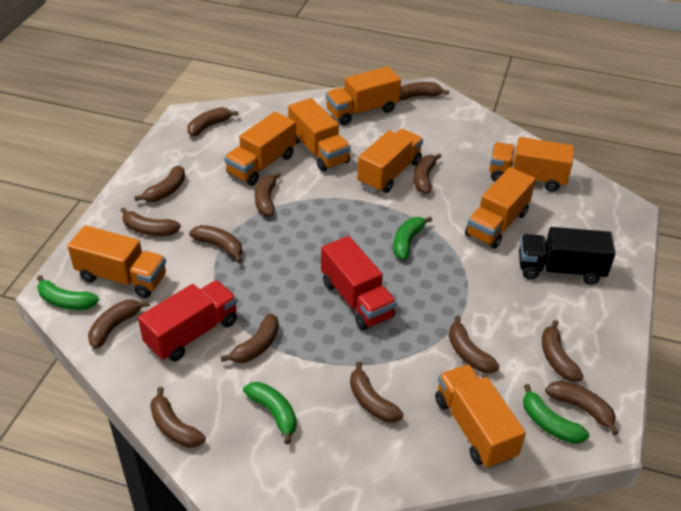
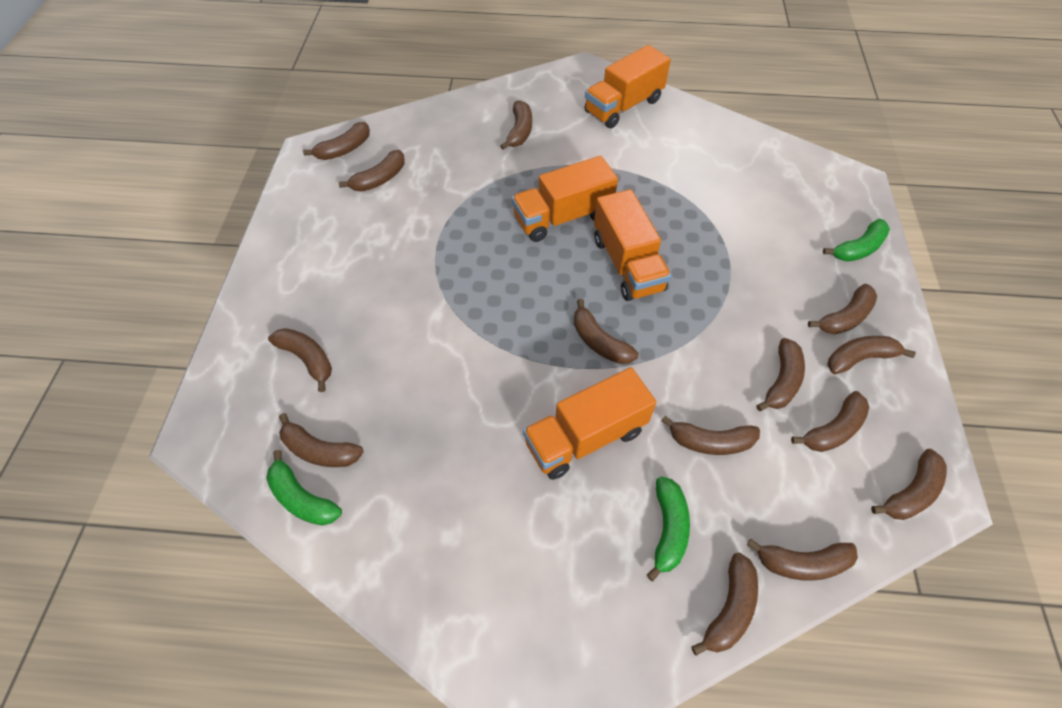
black truck: 1 -> 0
green banana: 4 -> 3
orange truck: 8 -> 4
red truck: 2 -> 0

